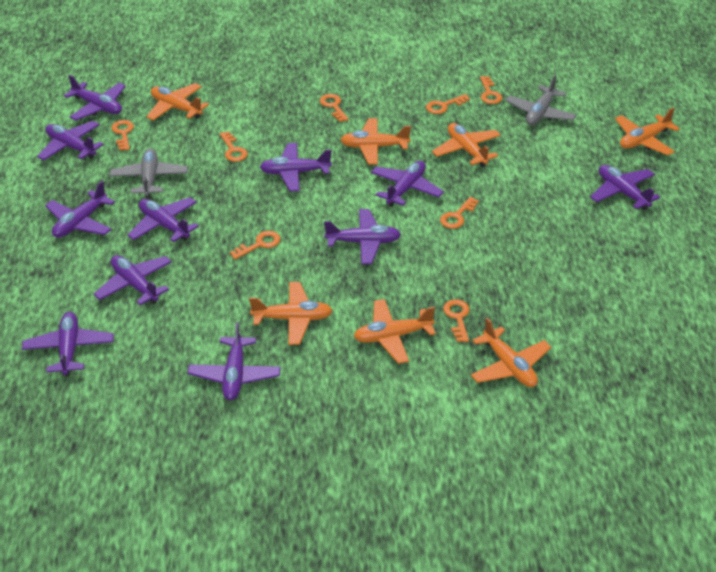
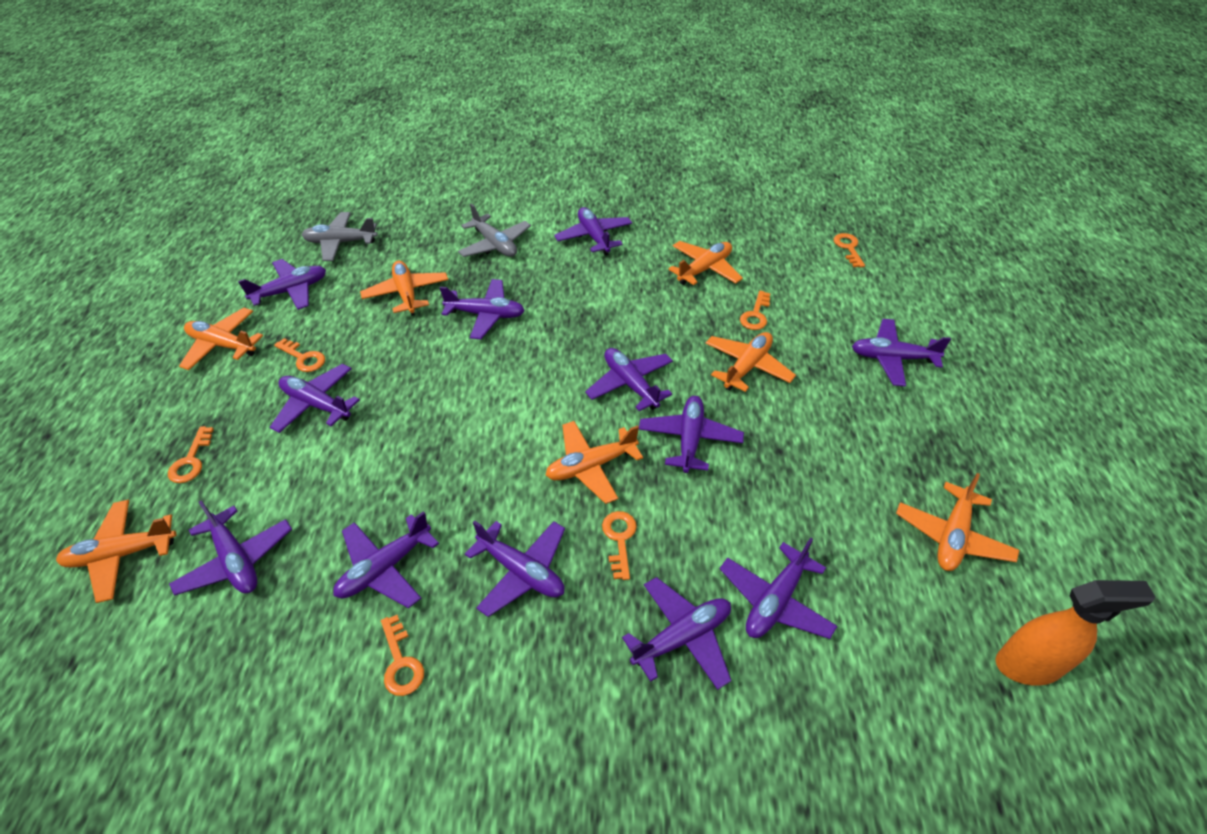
orange key: 8 -> 6
orange spray bottle: 0 -> 1
purple plane: 11 -> 12

